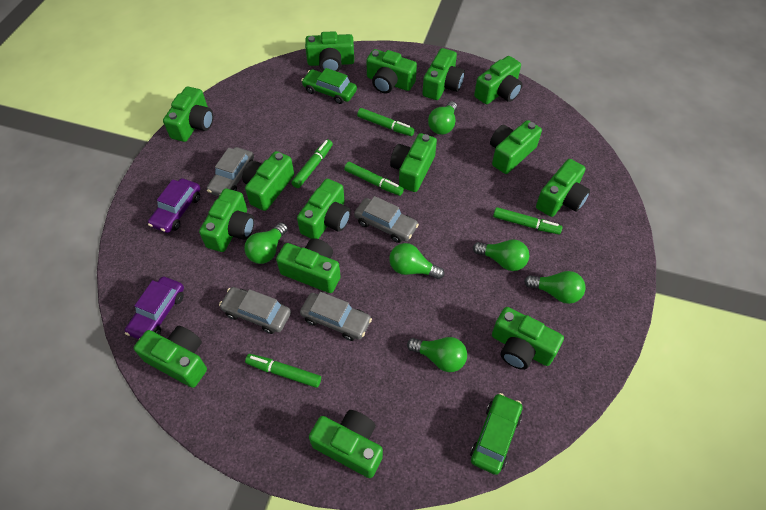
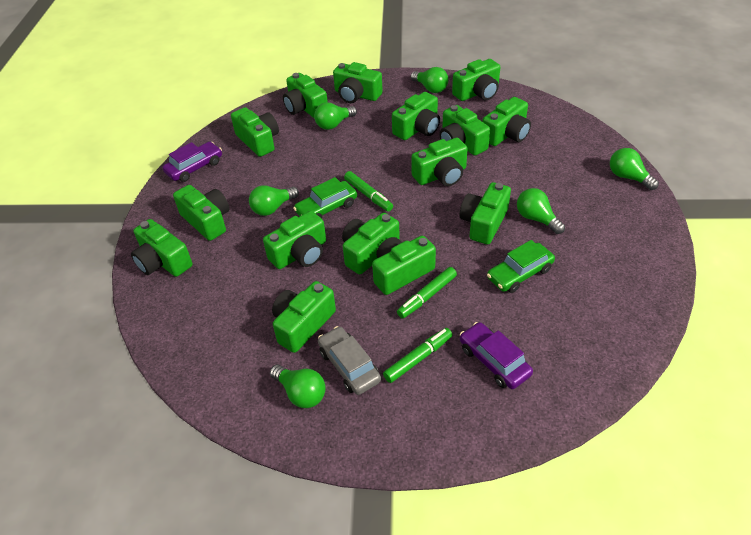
green marker: 5 -> 3
grey car: 4 -> 1

